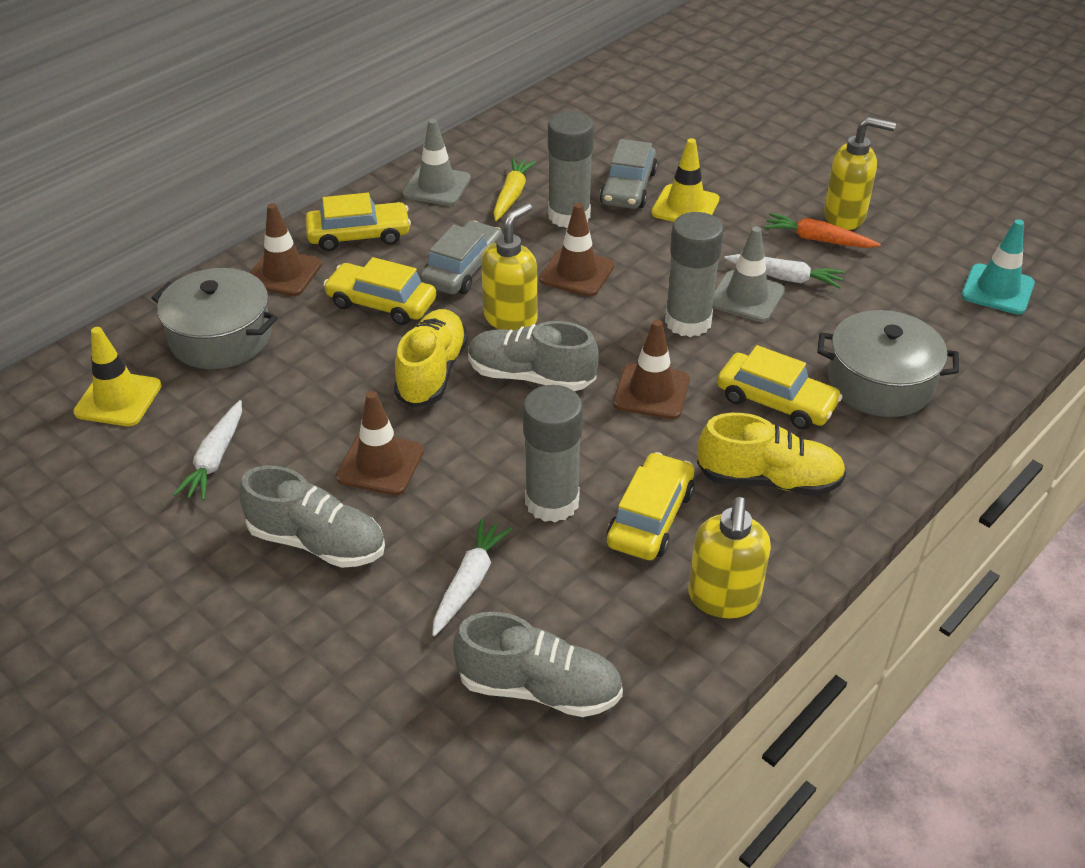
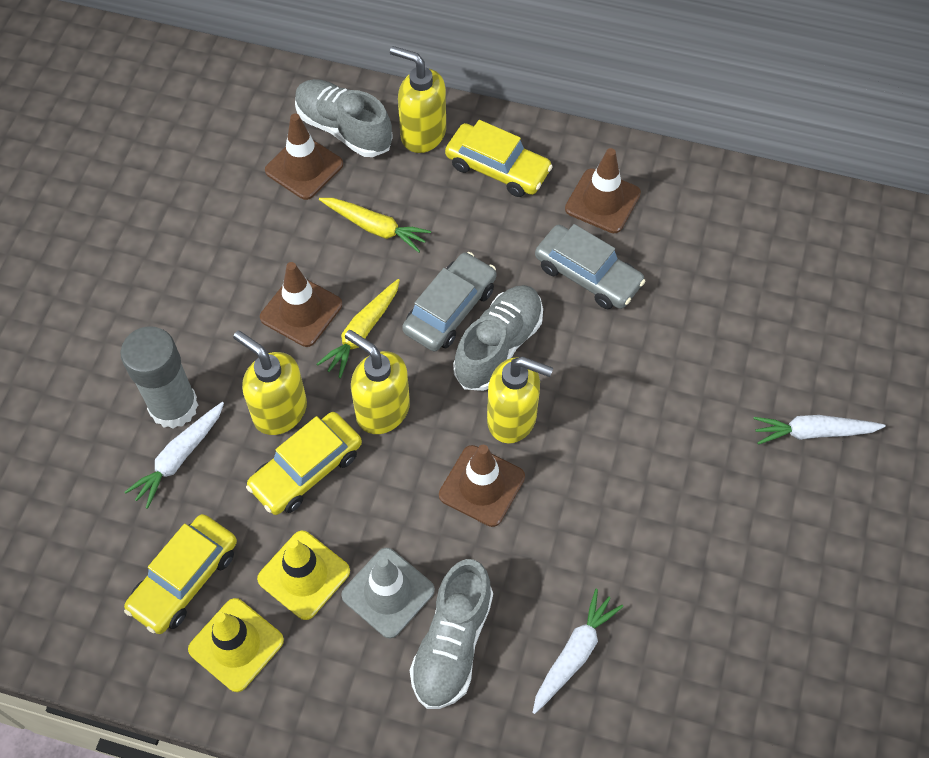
grey glue stick: 3 -> 1
grey pot: 2 -> 0
grey traffic cone: 2 -> 1
orange carrot: 1 -> 0
turquoise traffic cone: 1 -> 0
yellow car: 4 -> 3
yellow carrot: 1 -> 2
yellow shoe: 2 -> 0
yellow soap dispenser: 3 -> 4

